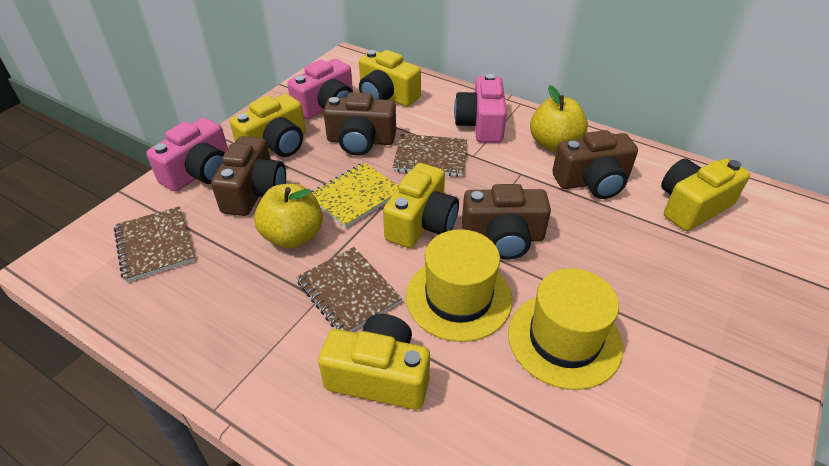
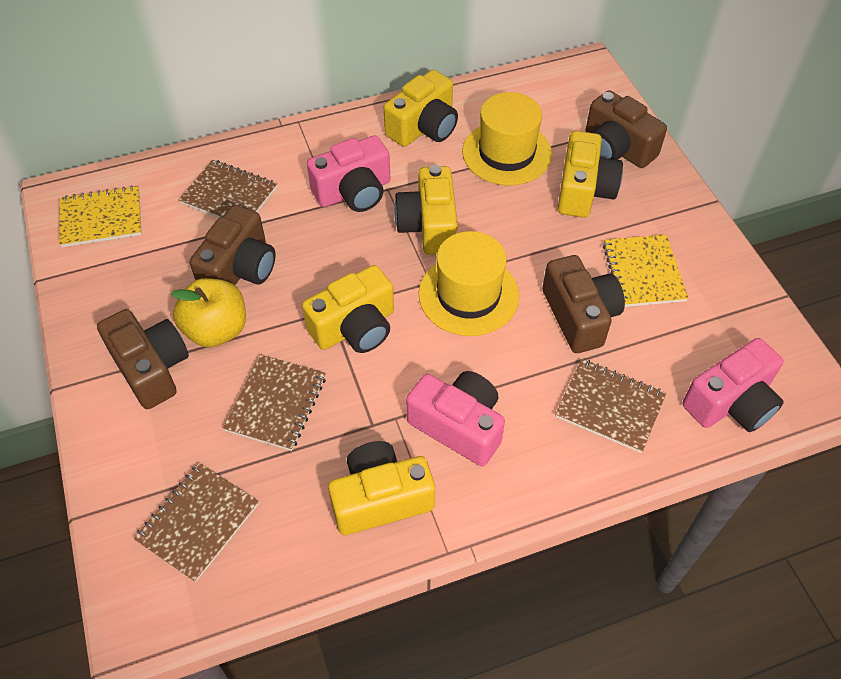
brown notebook: 3 -> 4
yellow apple: 2 -> 1
yellow notebook: 1 -> 2

